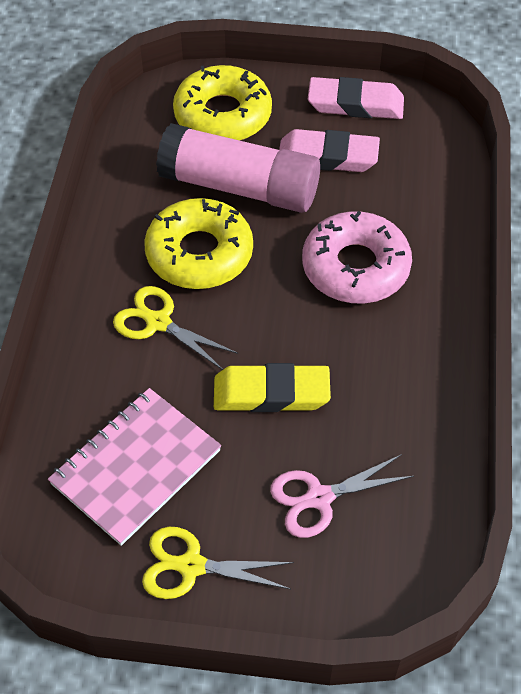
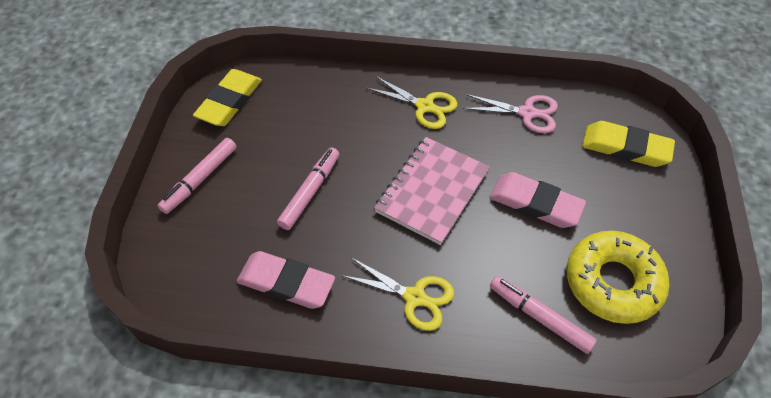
pink donut: 1 -> 0
pink glue stick: 1 -> 0
pink marker: 0 -> 3
yellow donut: 2 -> 1
yellow eraser: 1 -> 2

